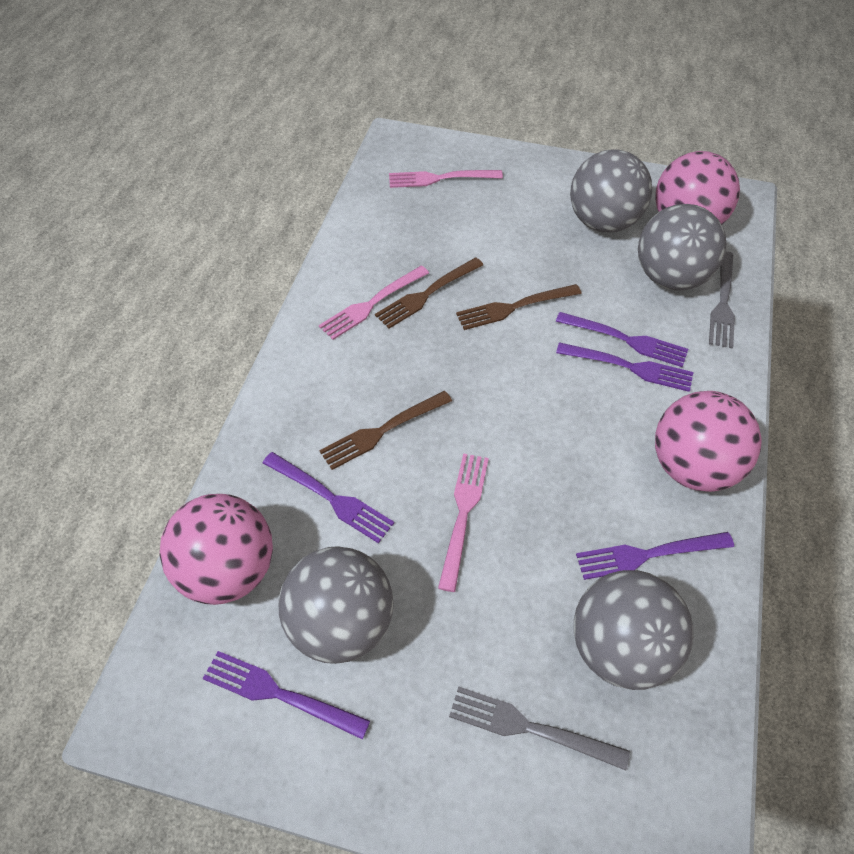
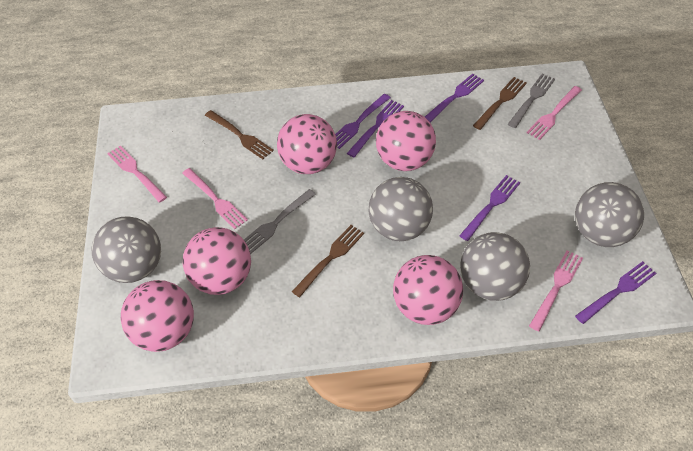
pink ball: 3 -> 5
pink fork: 3 -> 4

